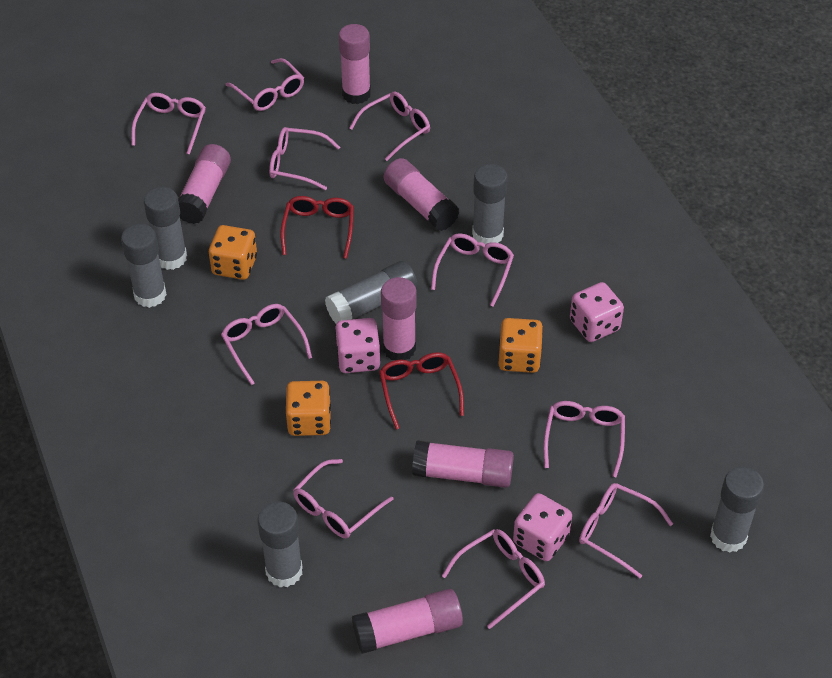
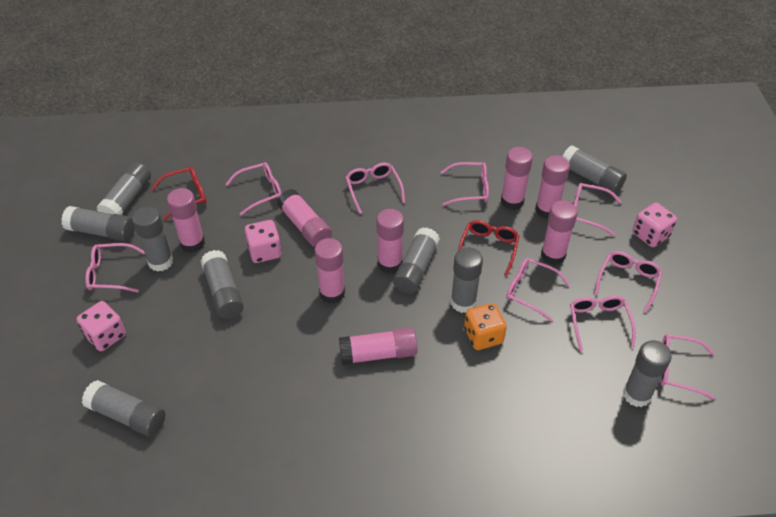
grey glue stick: 6 -> 9
orange dice: 3 -> 1
pink glasses: 10 -> 9
pink glue stick: 6 -> 8

